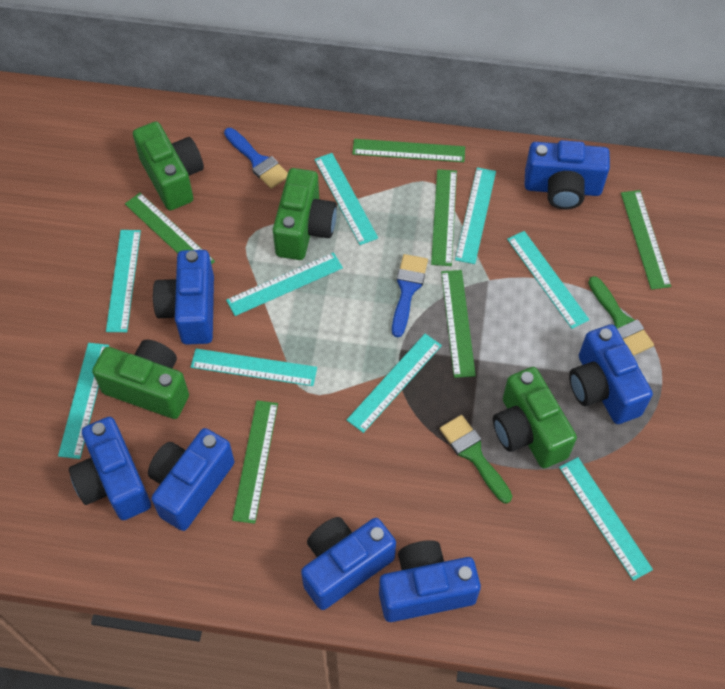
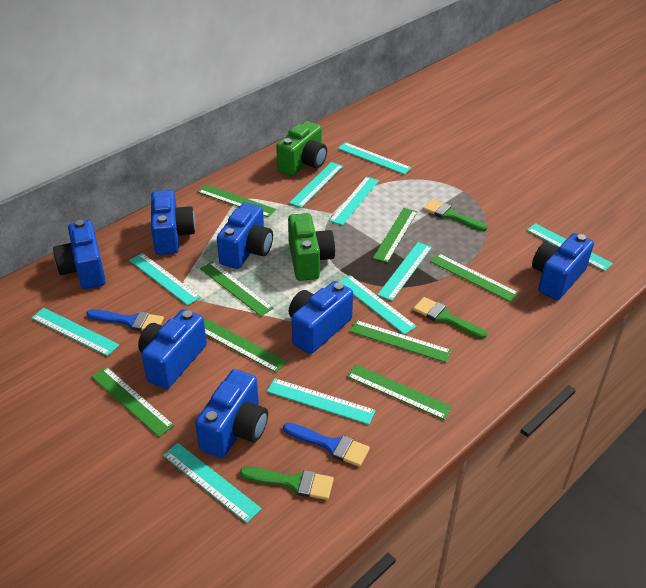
green brush: 2 -> 3
green camera: 4 -> 2
green ruler: 6 -> 8
turquoise ruler: 9 -> 10

